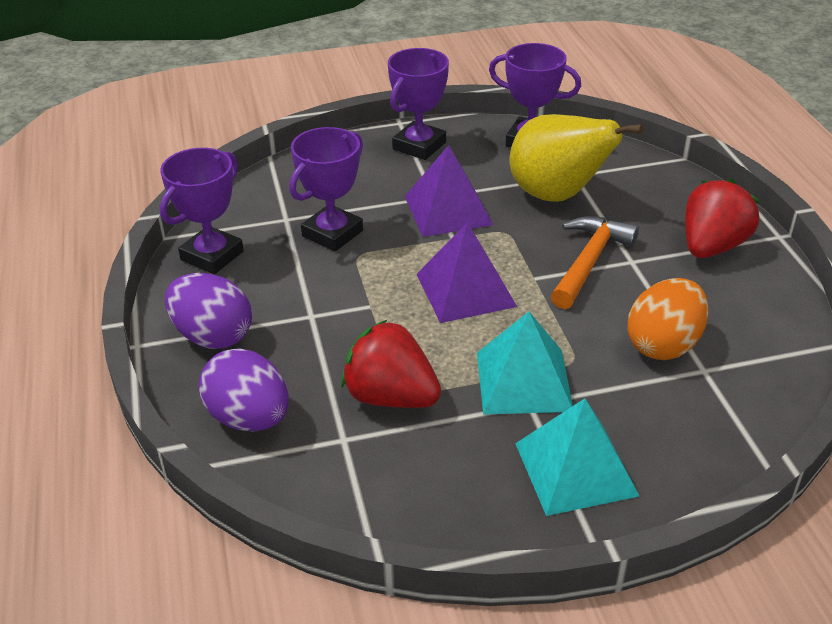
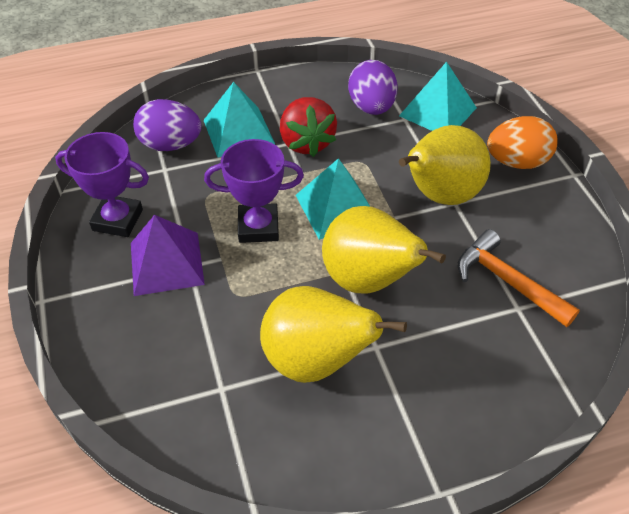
purple pyramid: 2 -> 1
purple trophy: 4 -> 2
red strawberry: 2 -> 1
turquoise pyramid: 2 -> 3
yellow pear: 1 -> 3

